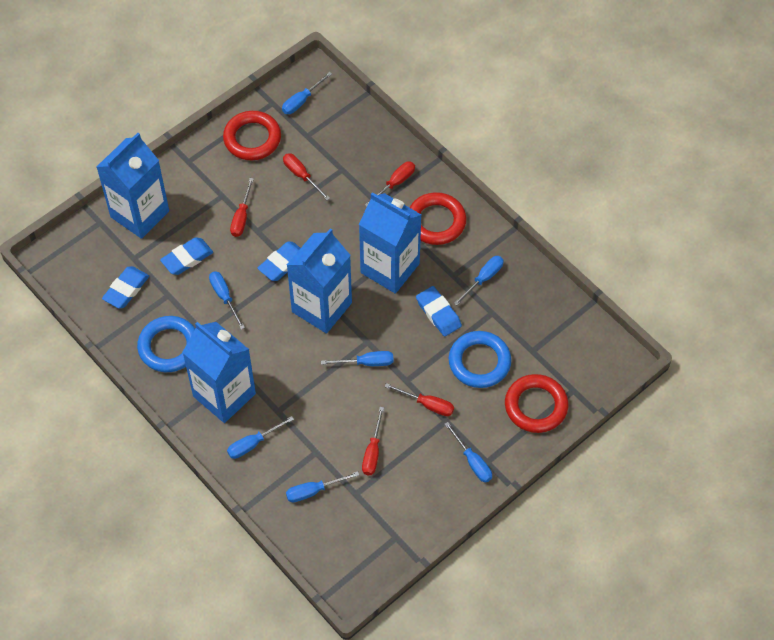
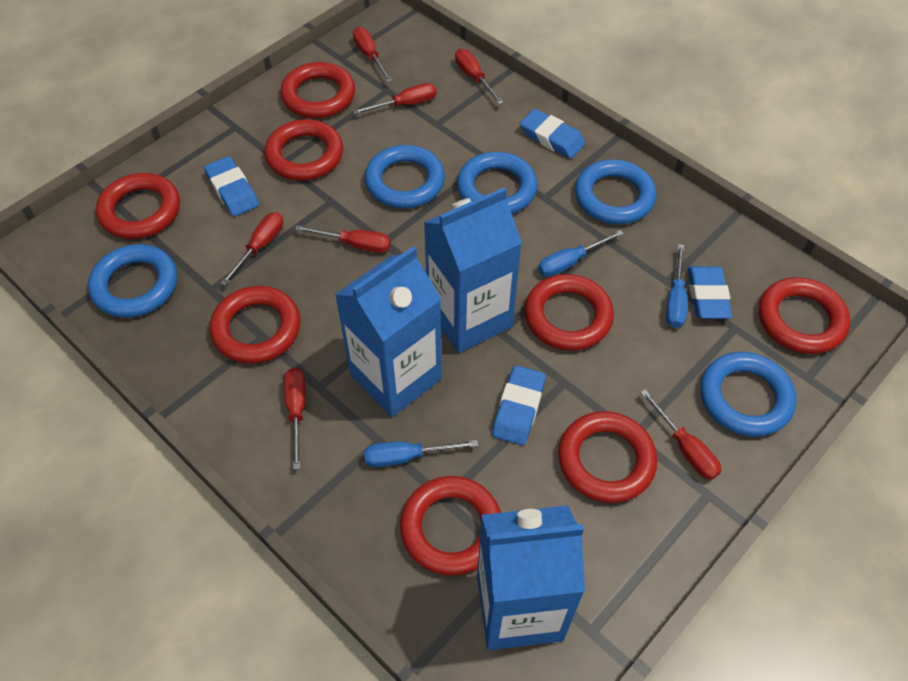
blue carton: 4 -> 3
blue ring: 2 -> 5
blue screwdriver: 7 -> 3
red ring: 3 -> 8
red screwdriver: 5 -> 7

